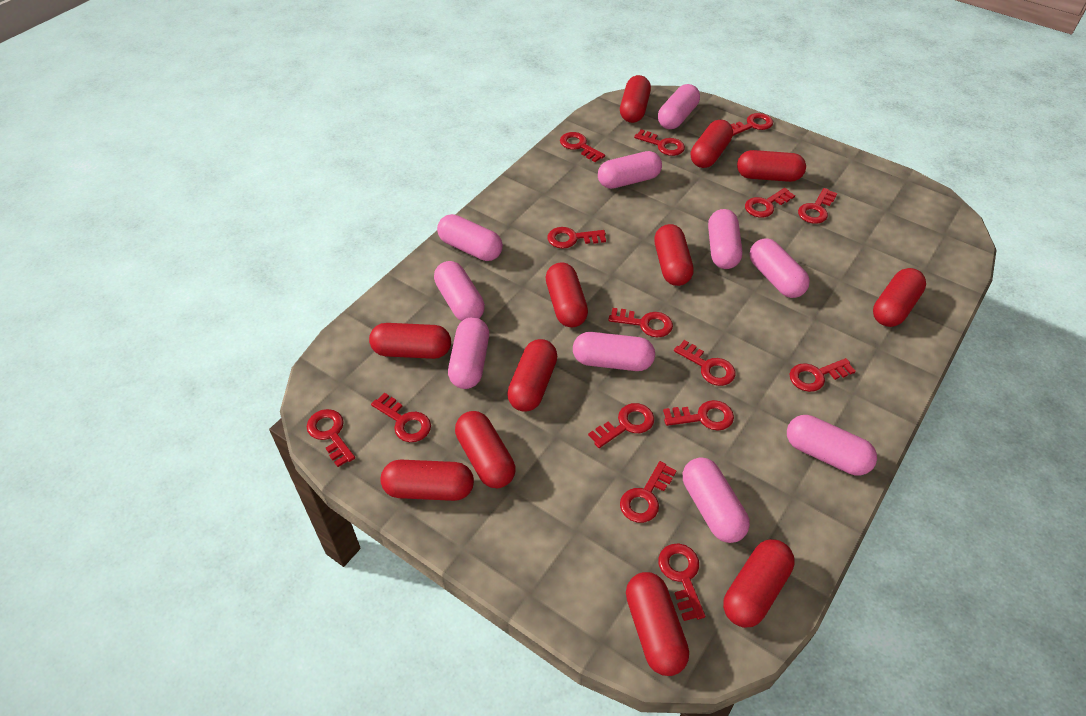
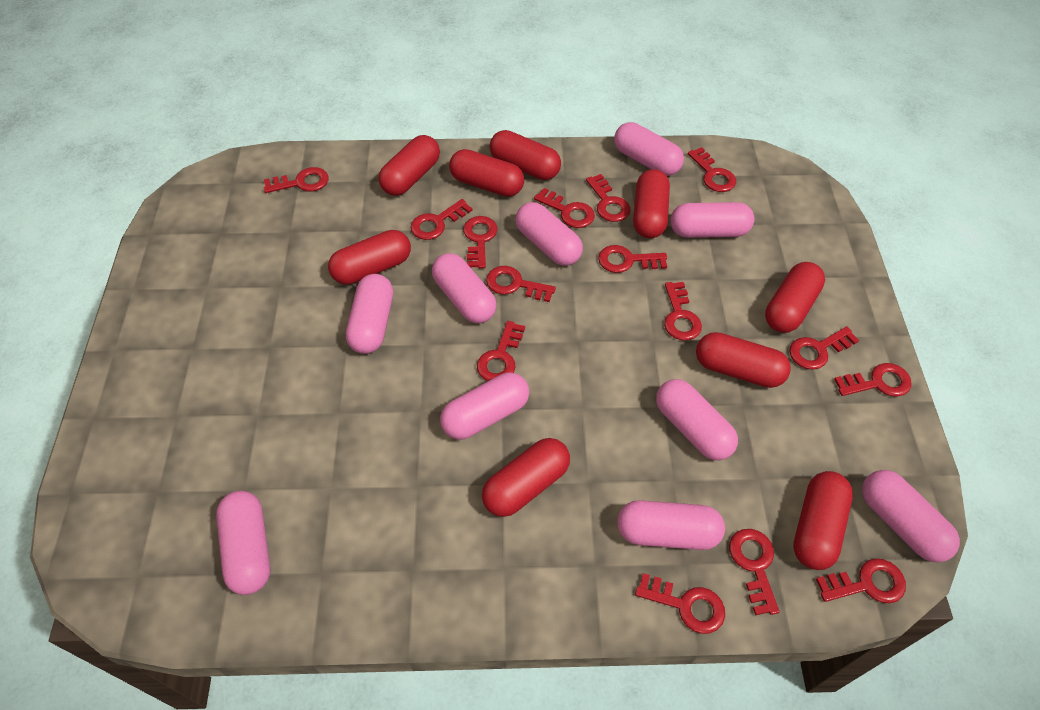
red capsule: 12 -> 9

